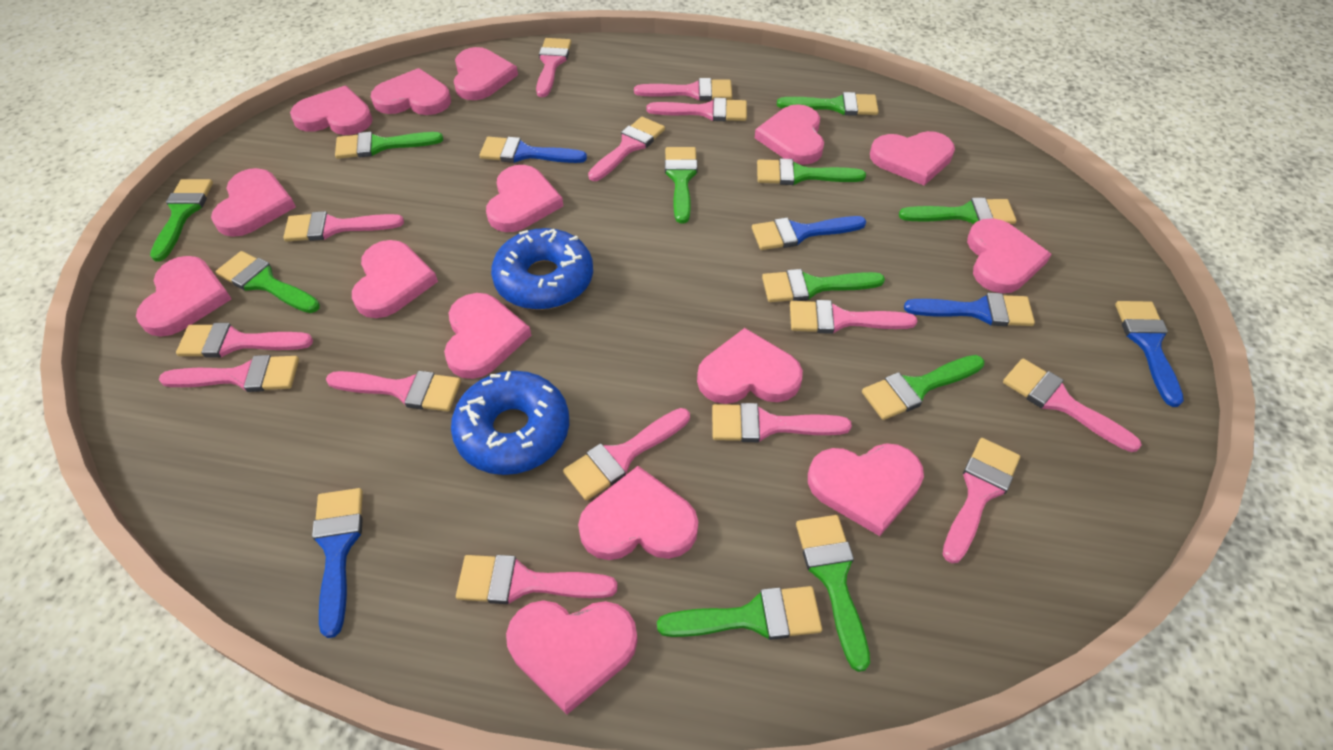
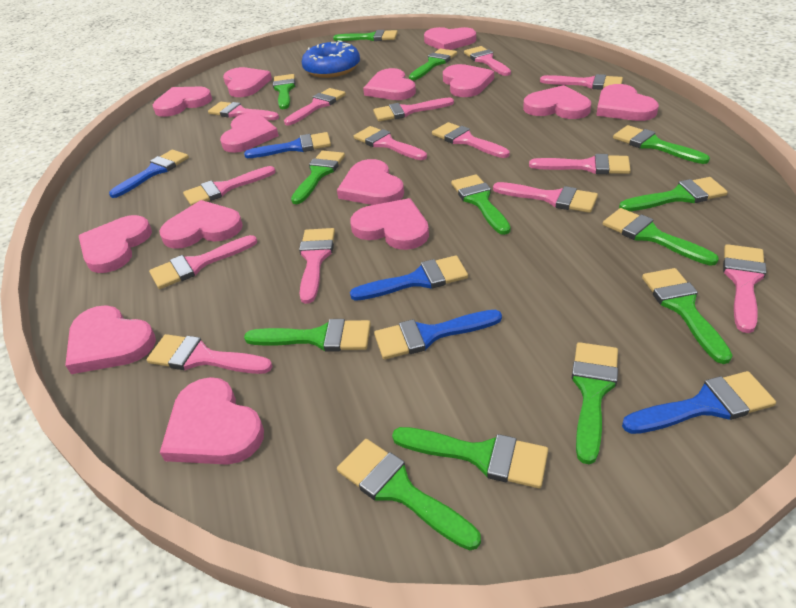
blue donut: 2 -> 1
green brush: 11 -> 13
pink heart: 15 -> 14

